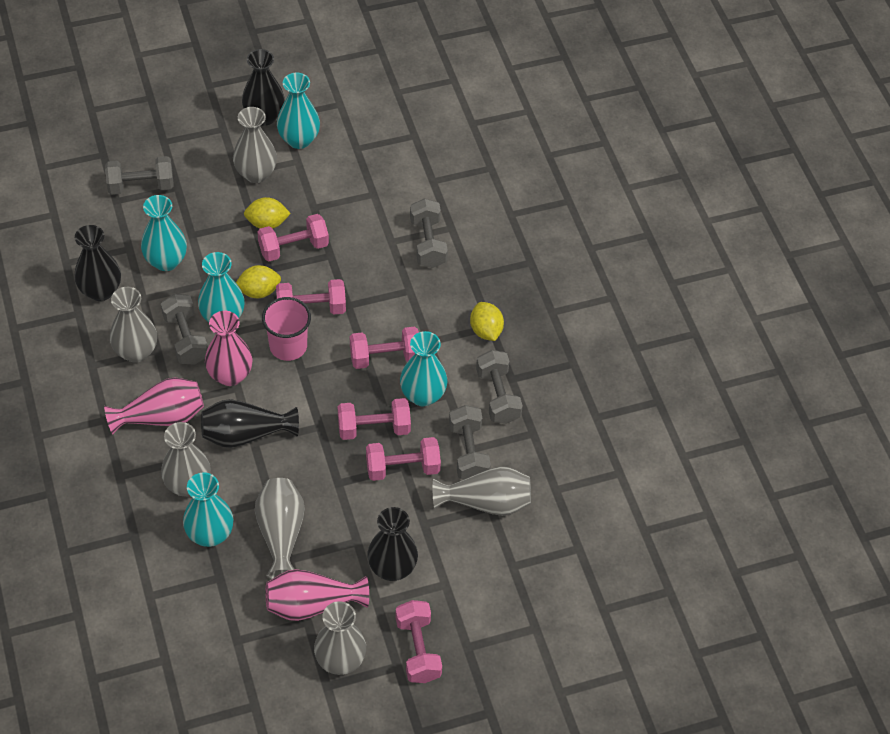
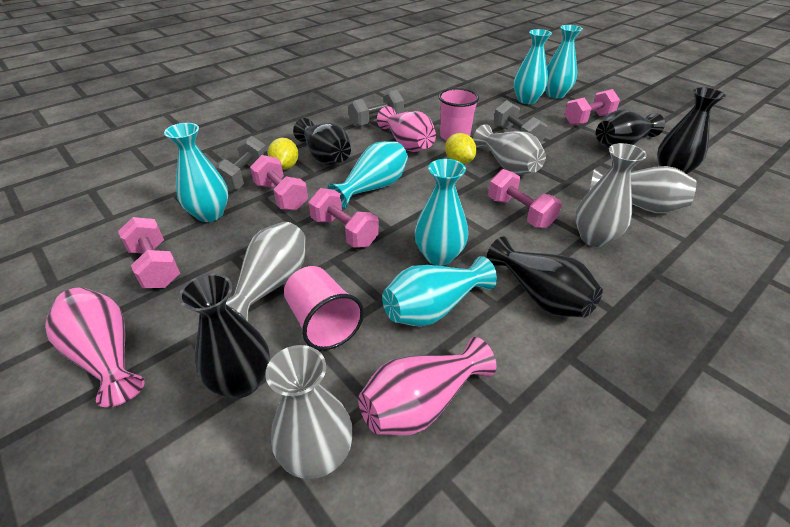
black vase: 4 -> 5
grey dumbbell: 5 -> 3
grey vase: 6 -> 5
pink cup: 1 -> 2
pink dumbbell: 6 -> 5
turquoise vase: 5 -> 6
yellow lemon: 3 -> 2

